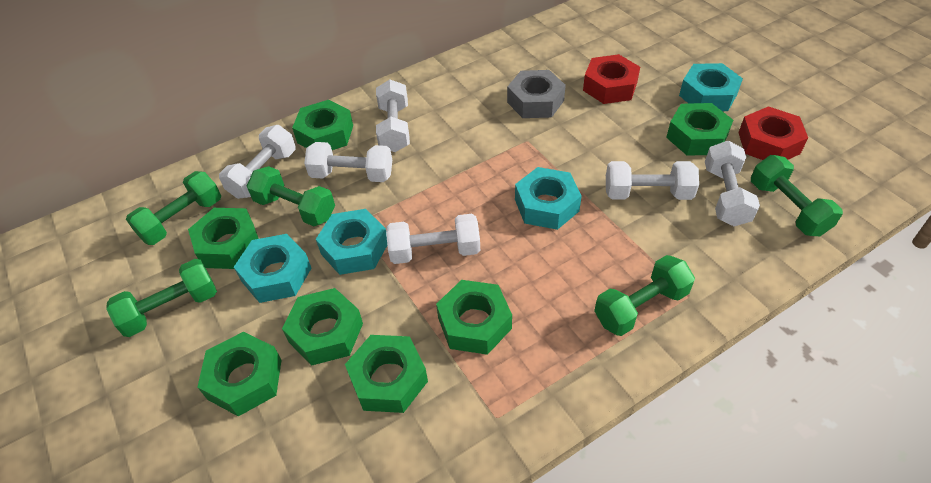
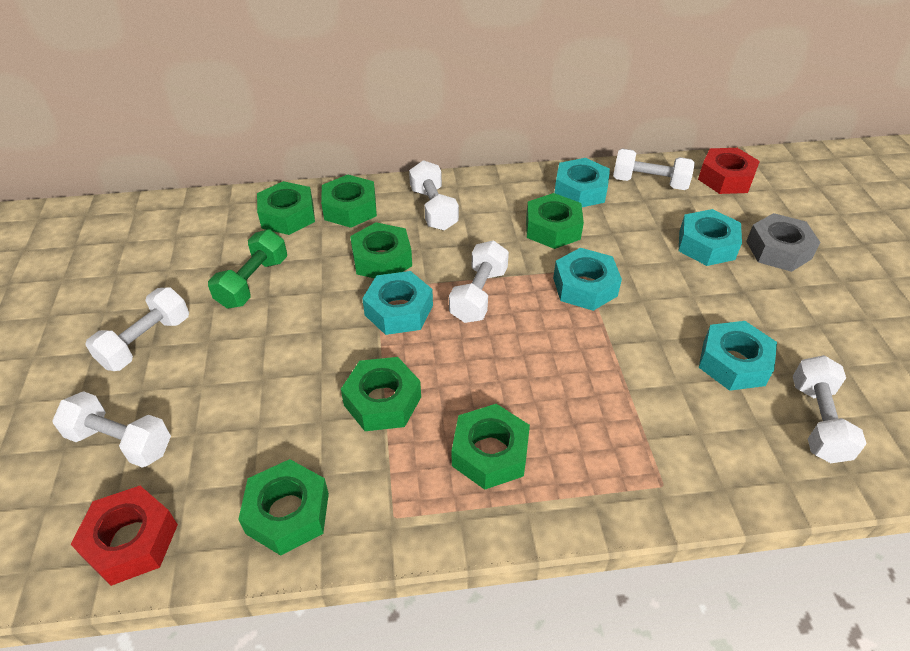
green dumbbell: 5 -> 1
turquoise nut: 4 -> 5

